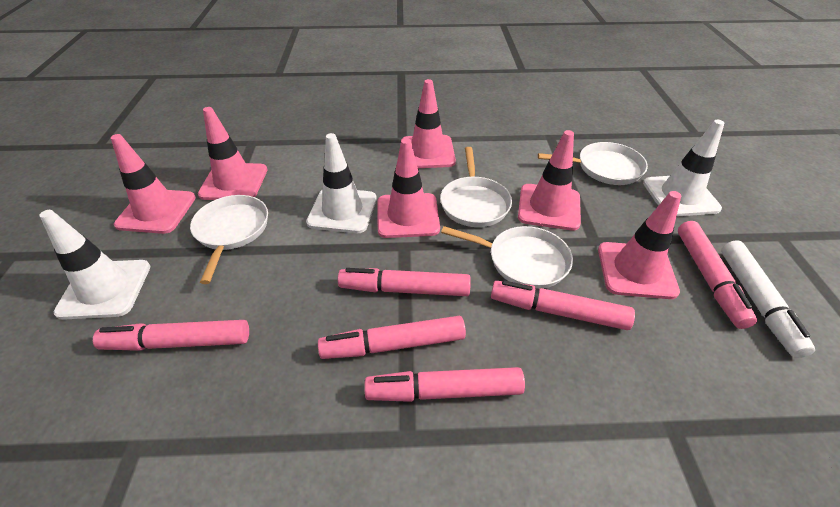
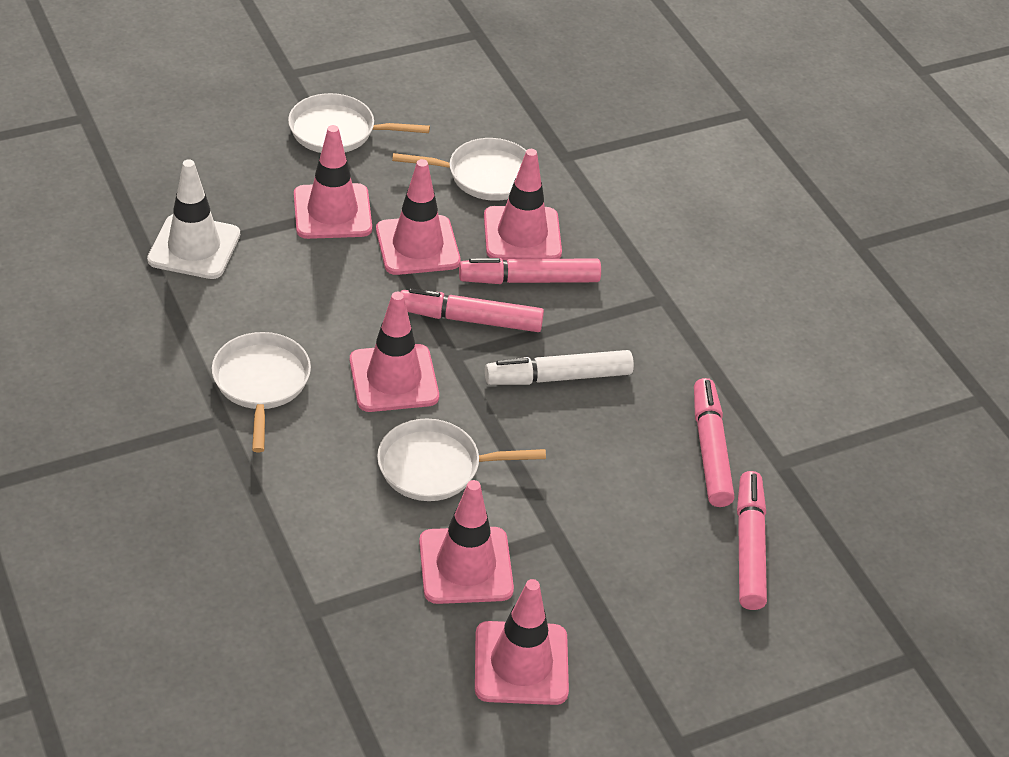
pink marker: 6 -> 4
white traffic cone: 3 -> 1

